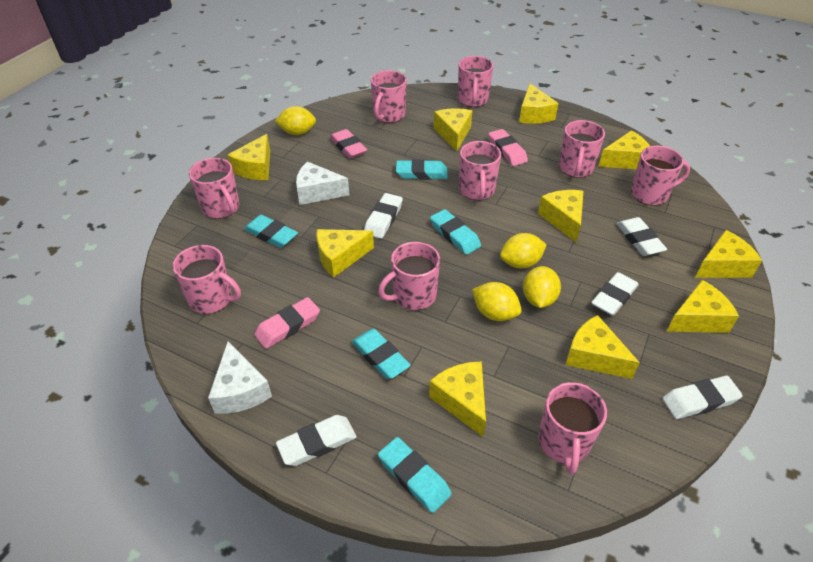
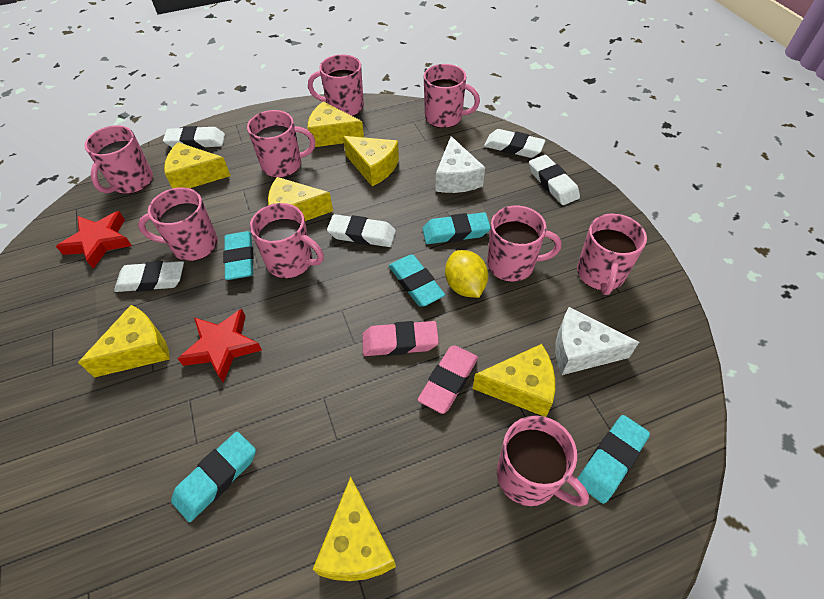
pink eraser: 3 -> 2
red star: 0 -> 2
yellow cheese: 10 -> 7
yellow lemon: 4 -> 1

